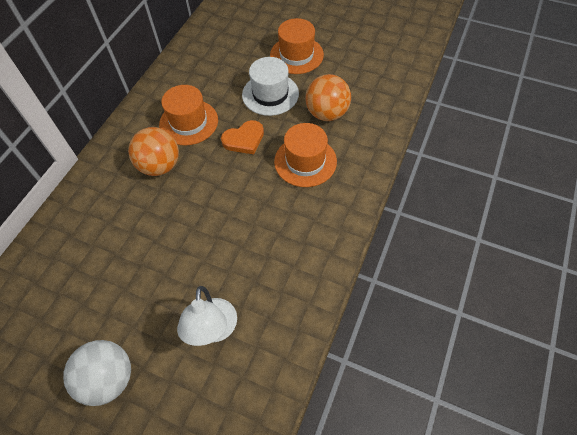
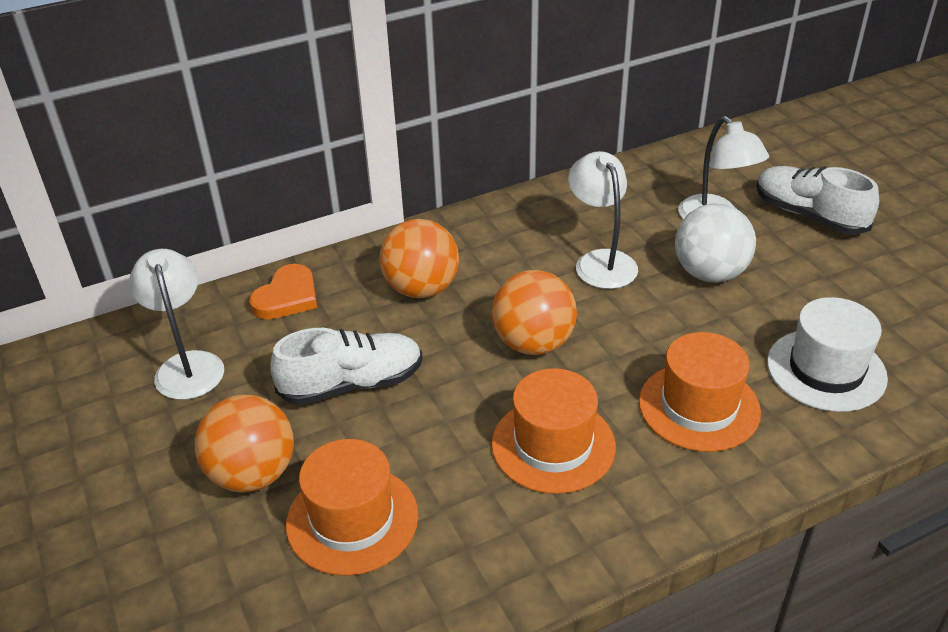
orange ball: 2 -> 3
white lamp: 1 -> 3
white shoe: 0 -> 2

